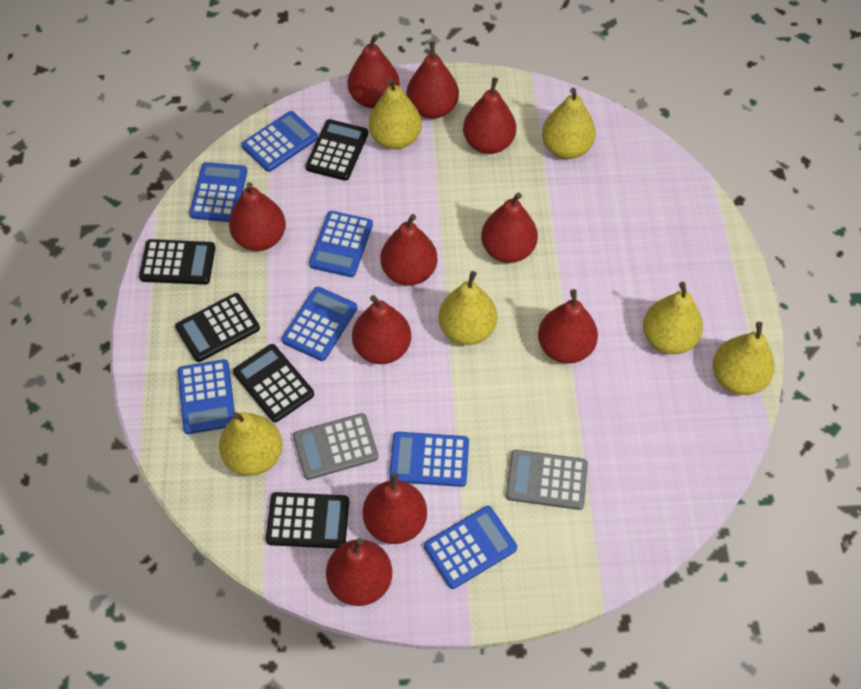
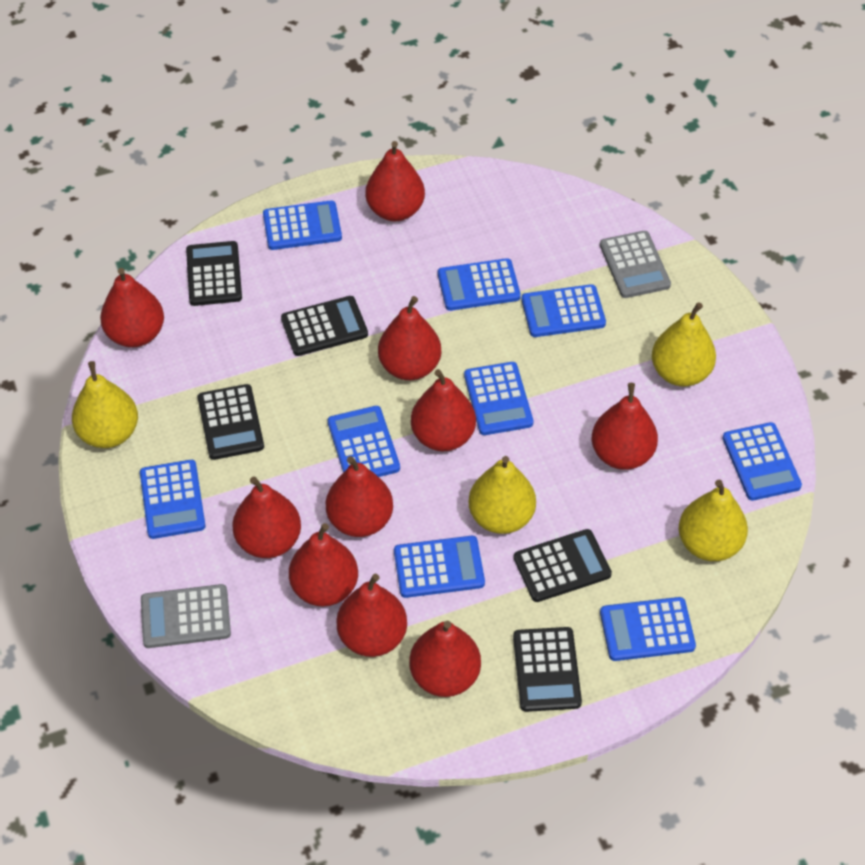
blue calculator: 7 -> 9
yellow pear: 6 -> 4

